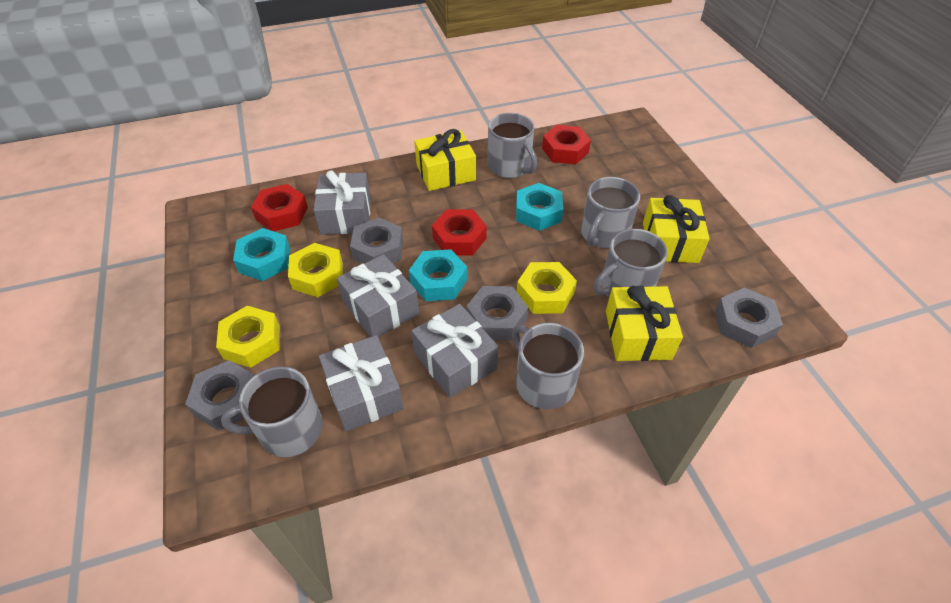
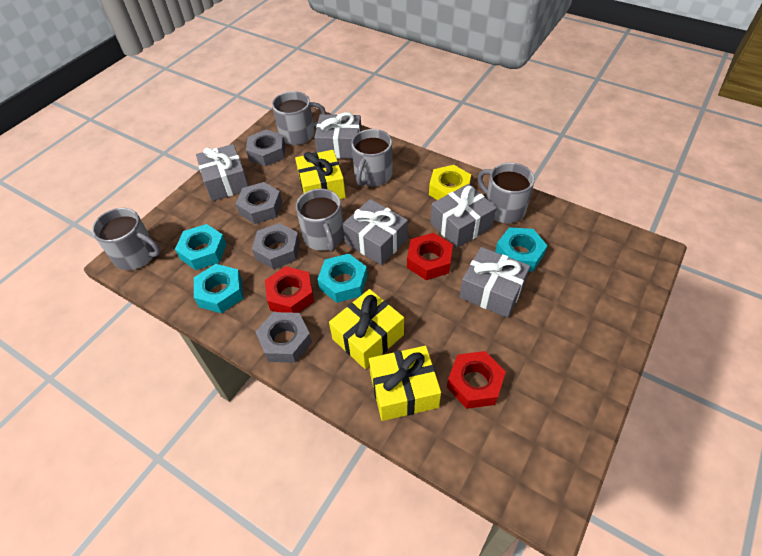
grey gift: 4 -> 5
turquoise nut: 3 -> 4
yellow nut: 3 -> 1

